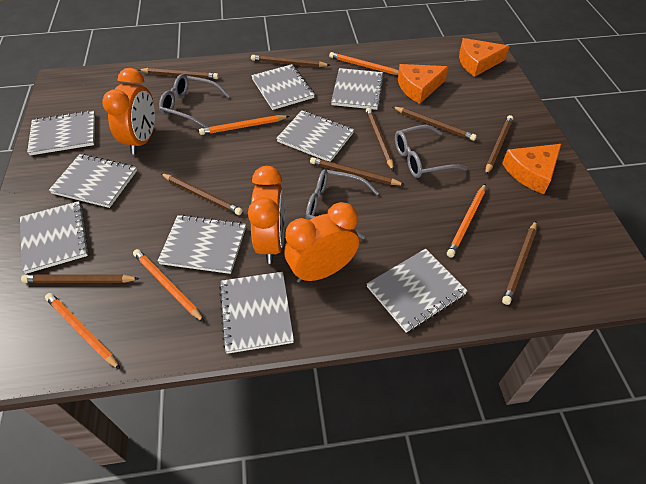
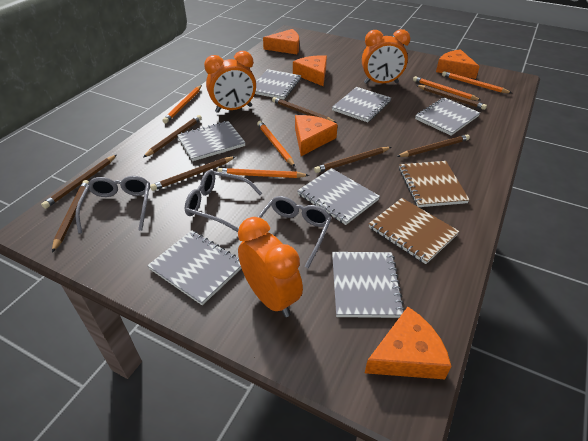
brown notebook: 0 -> 2
brown pencil: 9 -> 8
grey notebook: 9 -> 7
orange cheese: 3 -> 5

